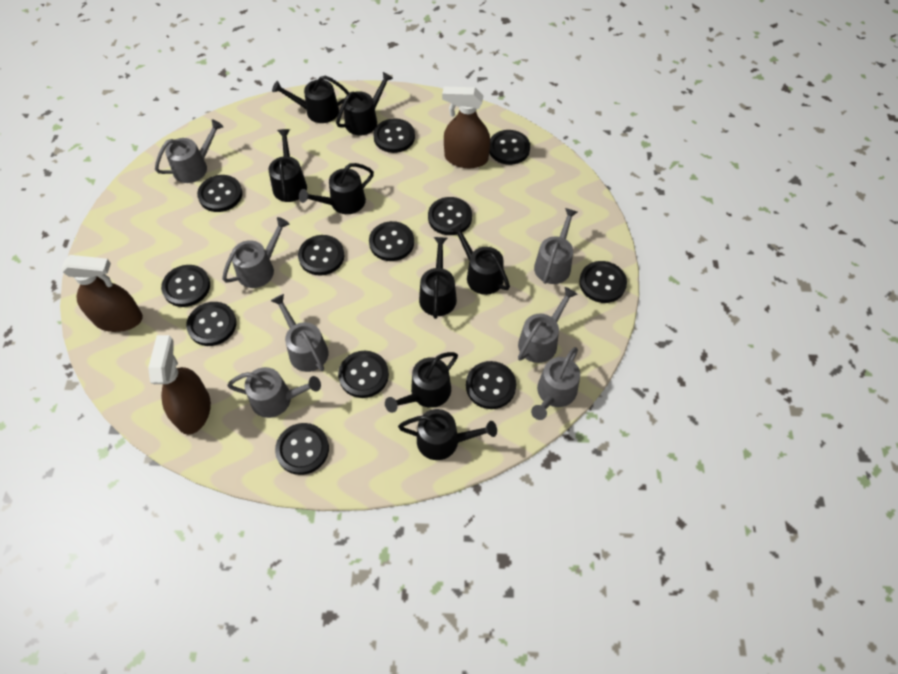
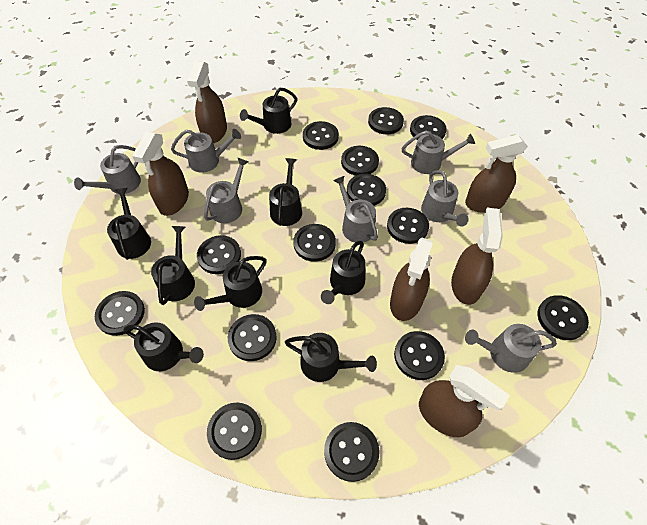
black button: 12 -> 14
brown spray bottle: 3 -> 6

